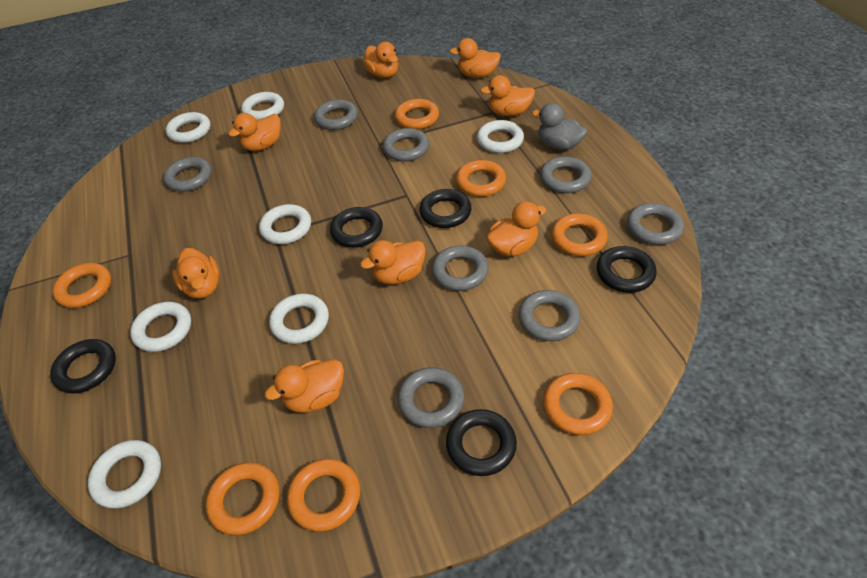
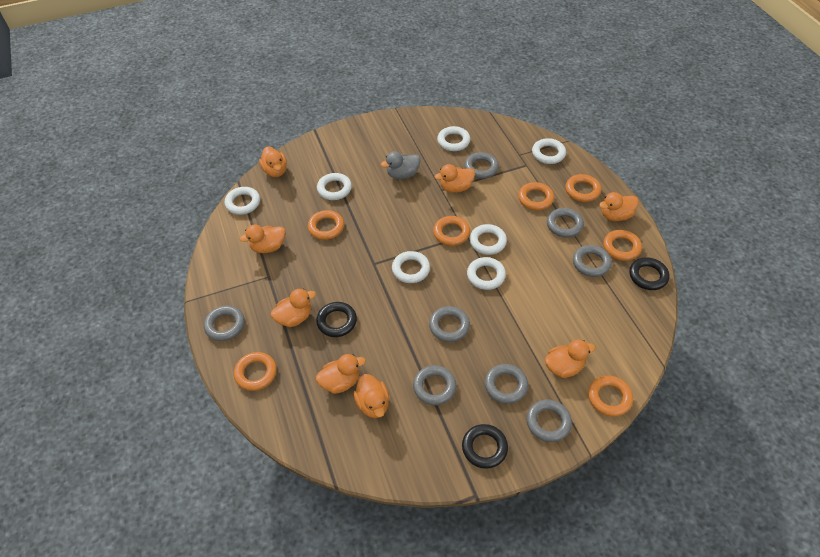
black ring: 5 -> 3

